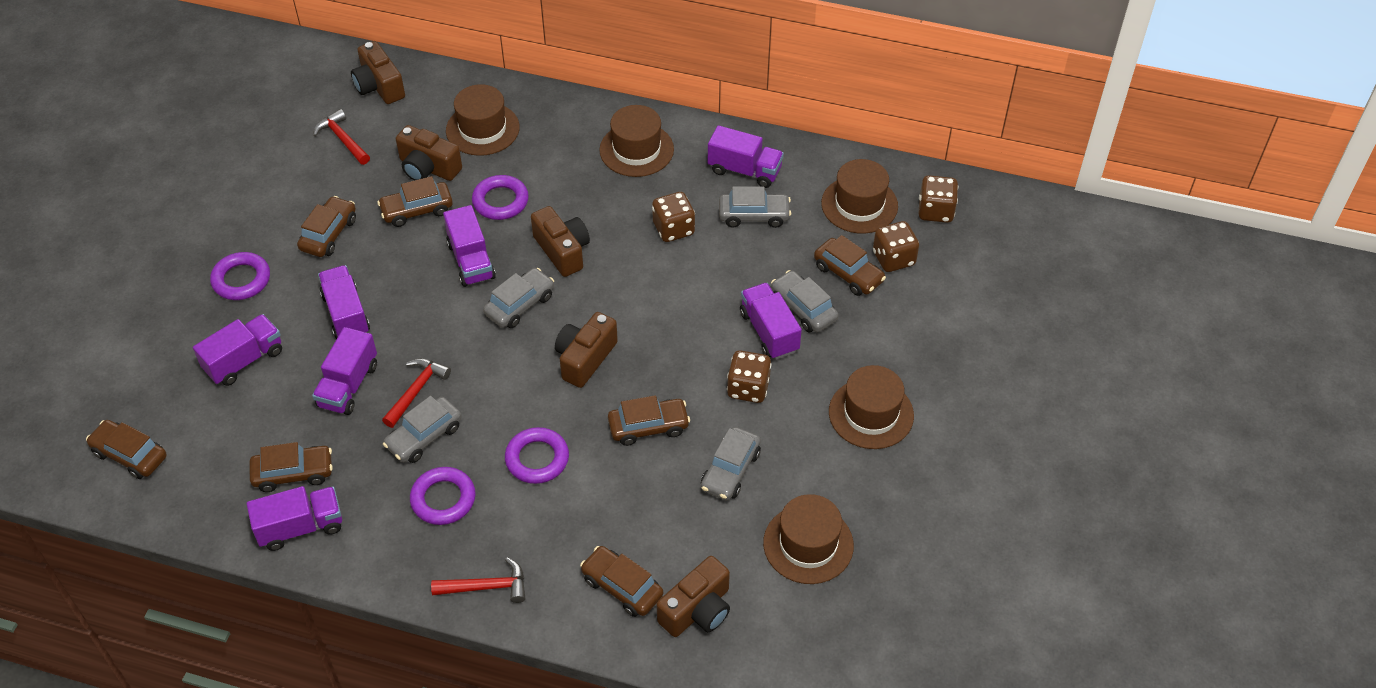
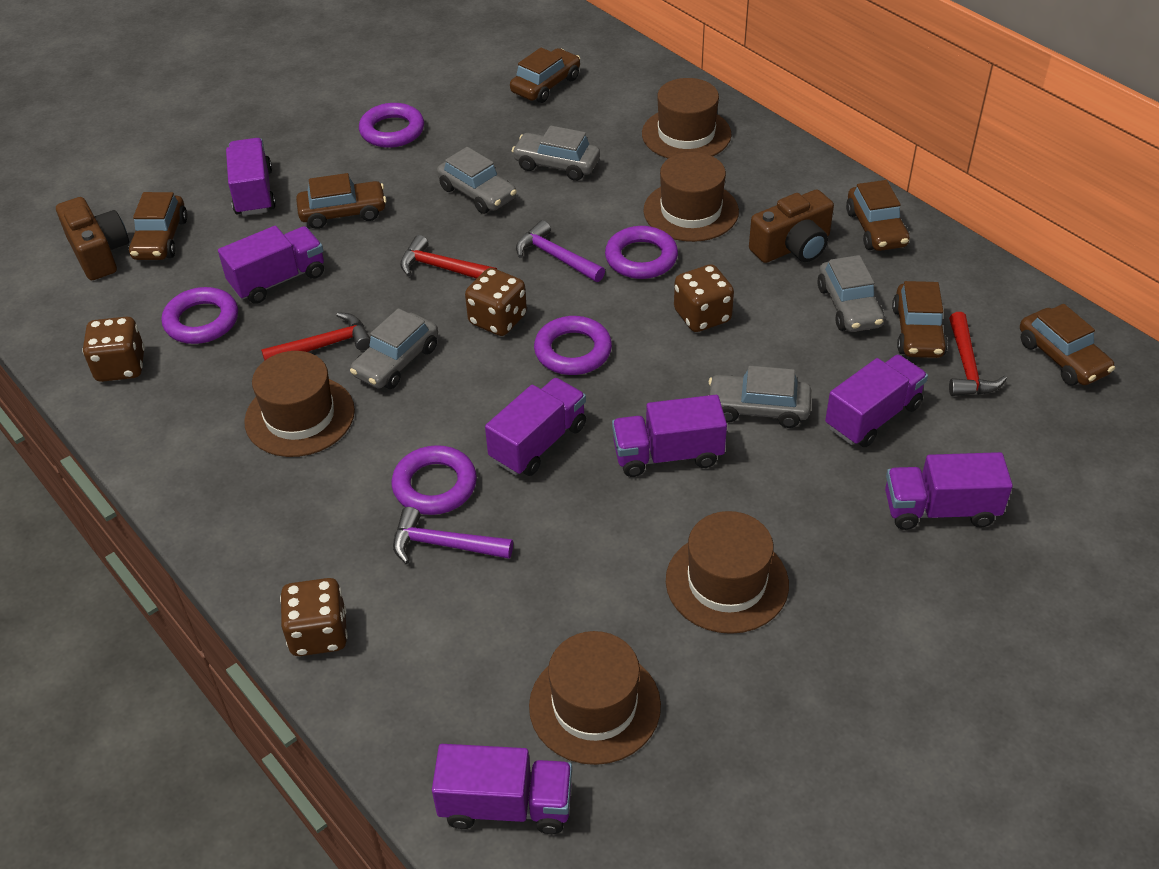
brown camera: 5 -> 2
brown car: 7 -> 6
purple hammer: 0 -> 2
purple ring: 4 -> 5

